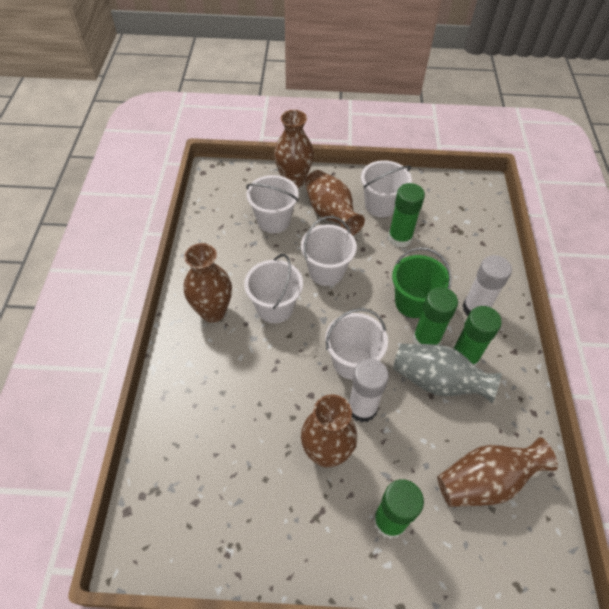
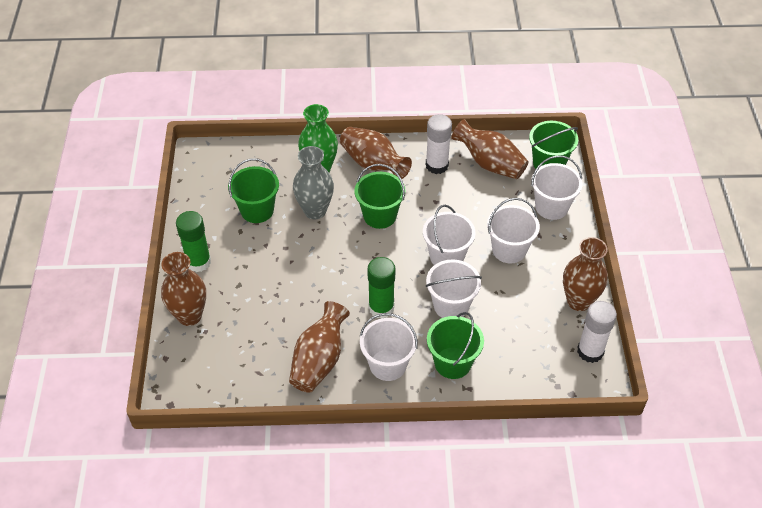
green bucket: 1 -> 4
green glue stick: 4 -> 2
green vase: 0 -> 1

